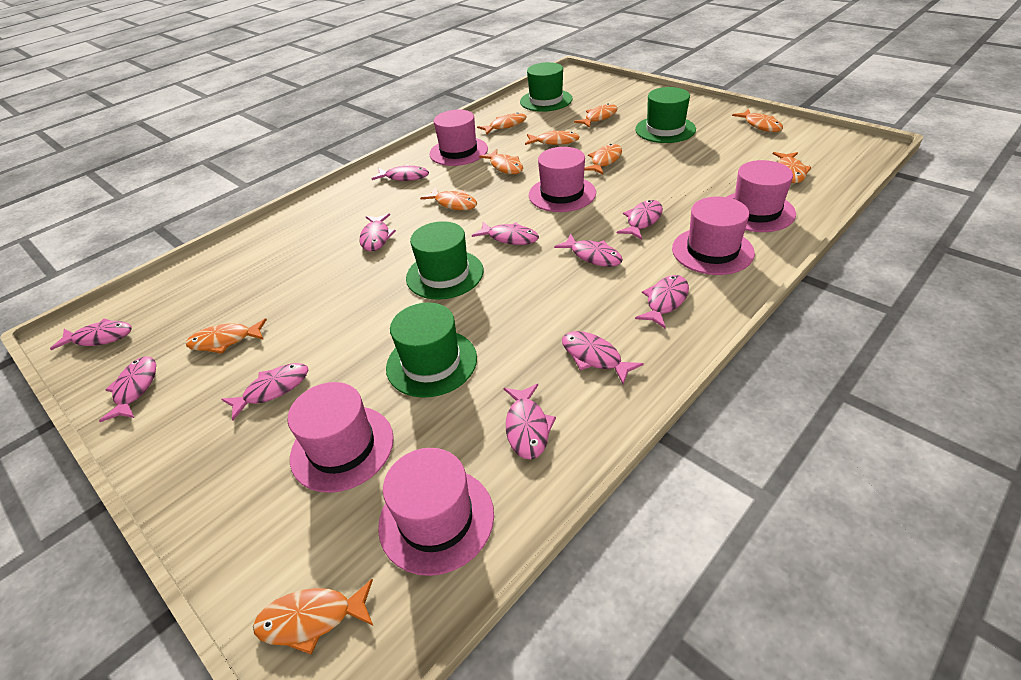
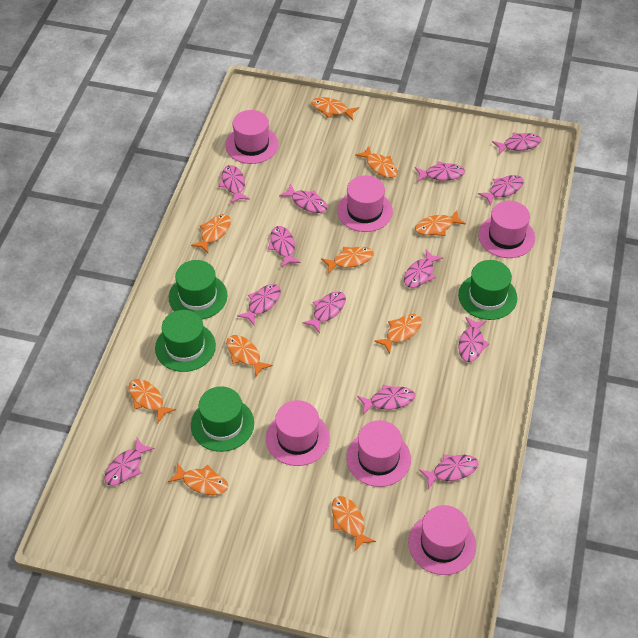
pink fish: 11 -> 13

